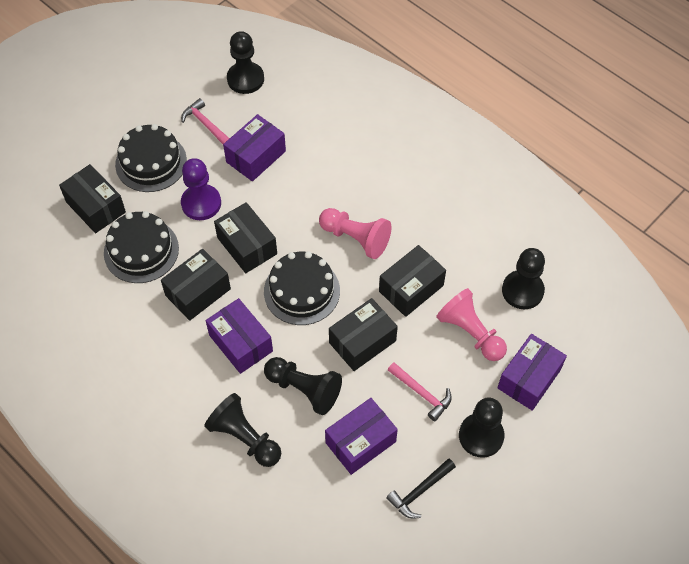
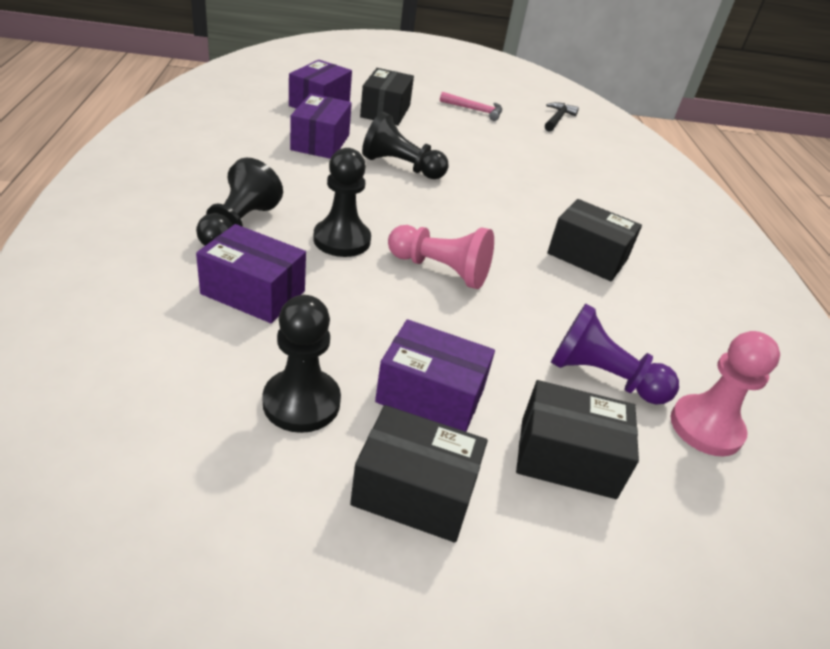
black box: 5 -> 4
black cake: 3 -> 0
black pawn: 5 -> 4
pink hammer: 2 -> 1

